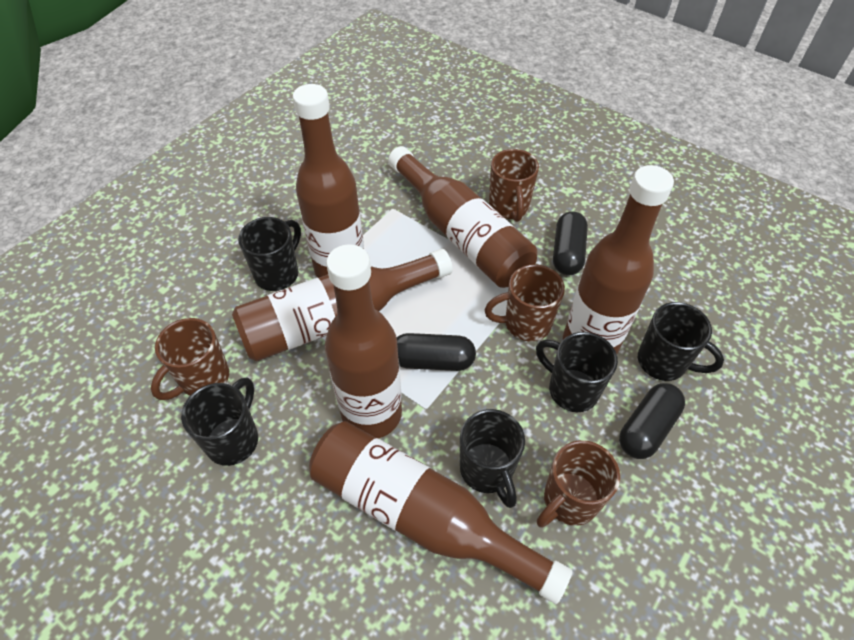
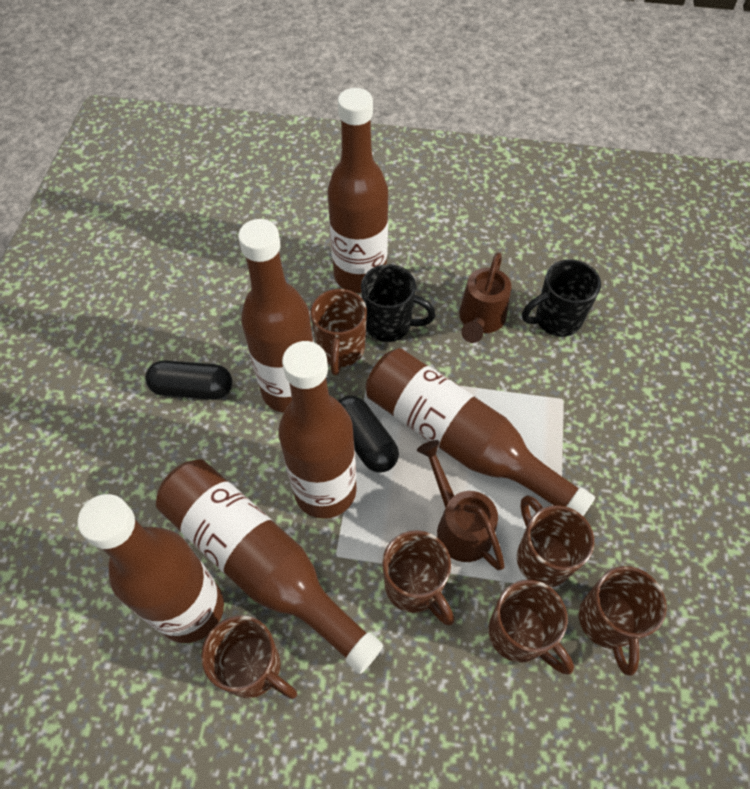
black capsule: 3 -> 2
black mug: 5 -> 2
brown mug: 4 -> 6
brown watering can: 0 -> 2

